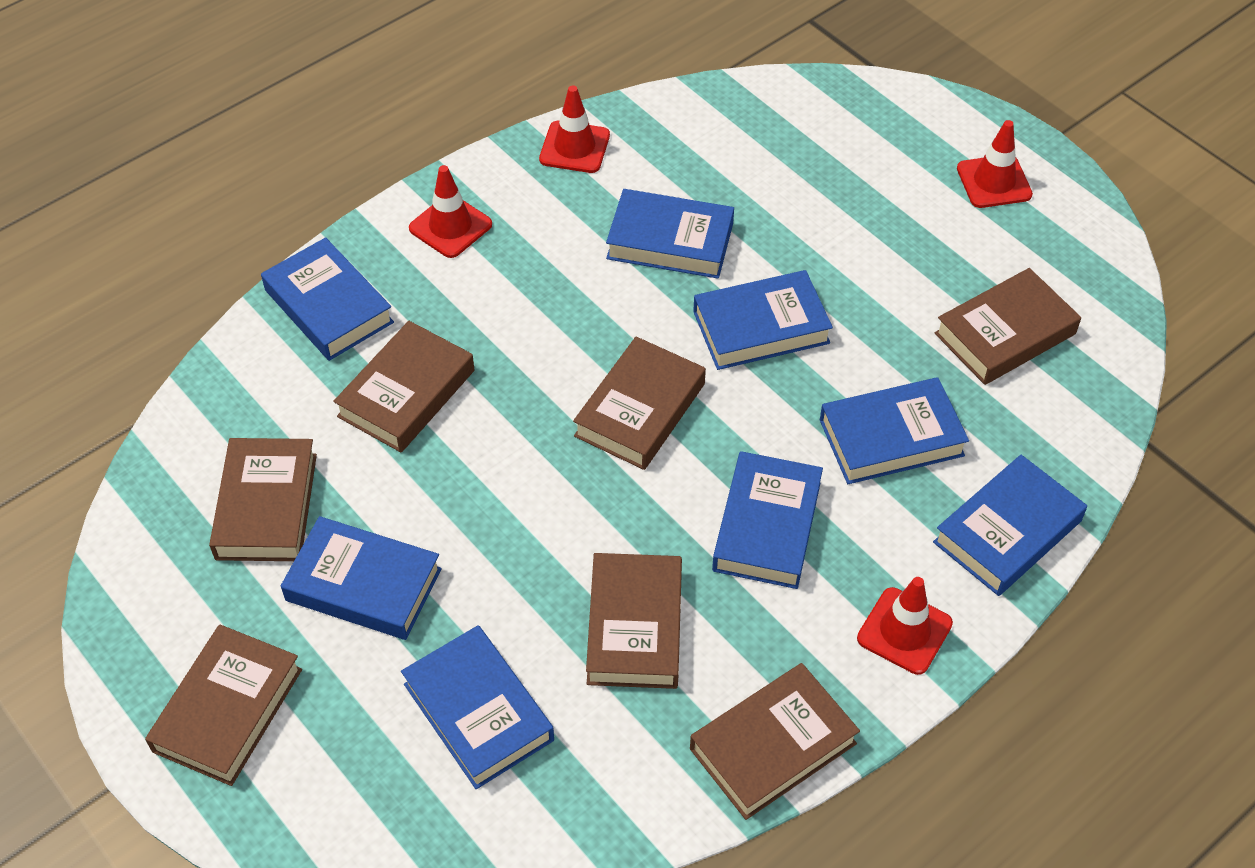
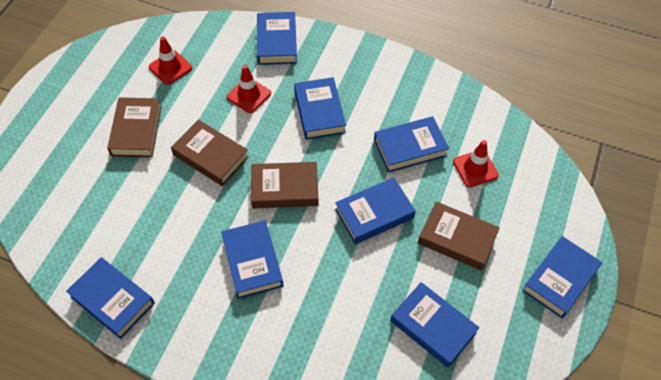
brown book: 7 -> 4
red traffic cone: 4 -> 3

